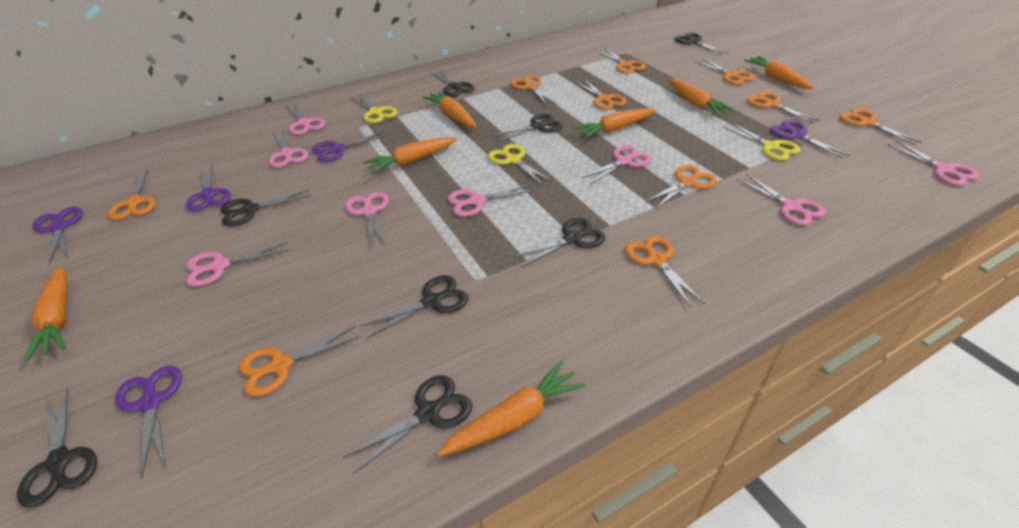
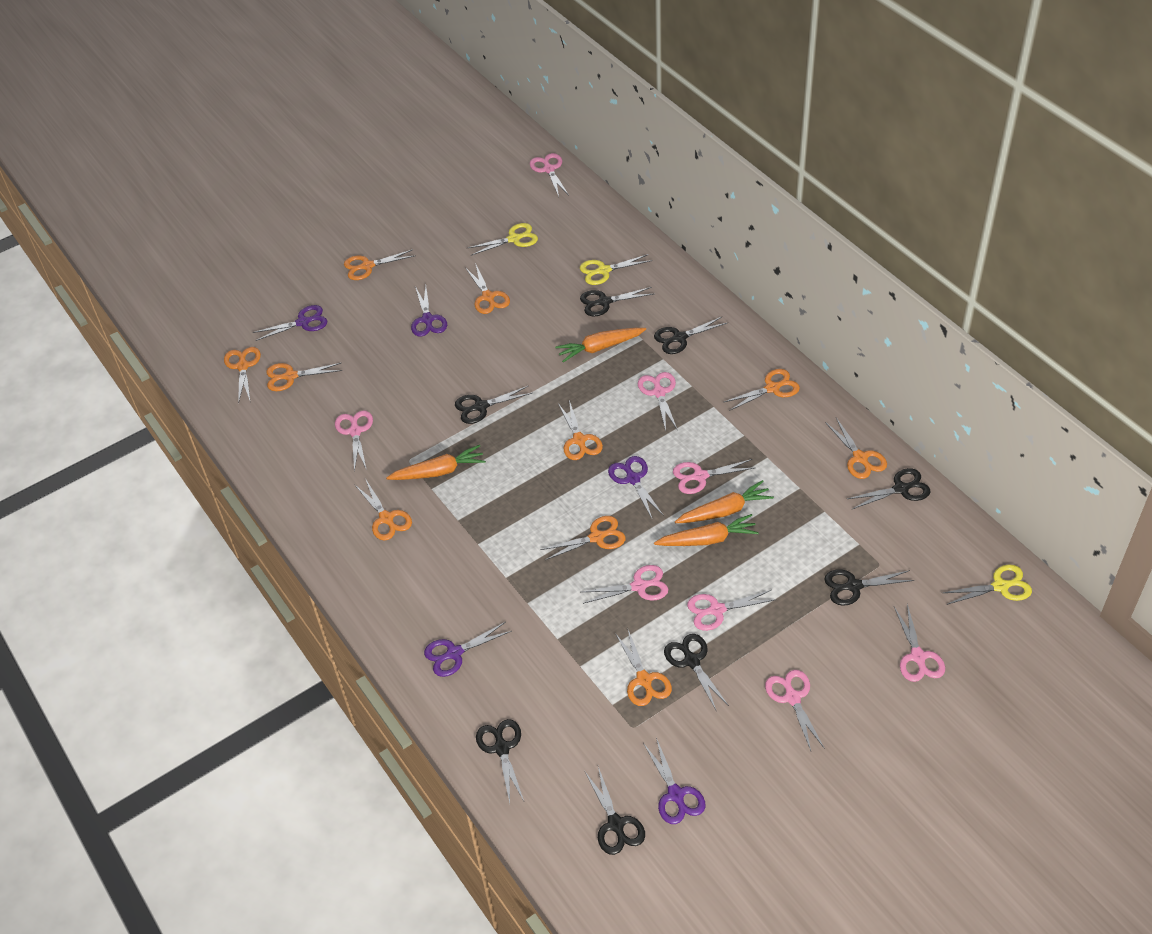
orange carrot: 7 -> 4

